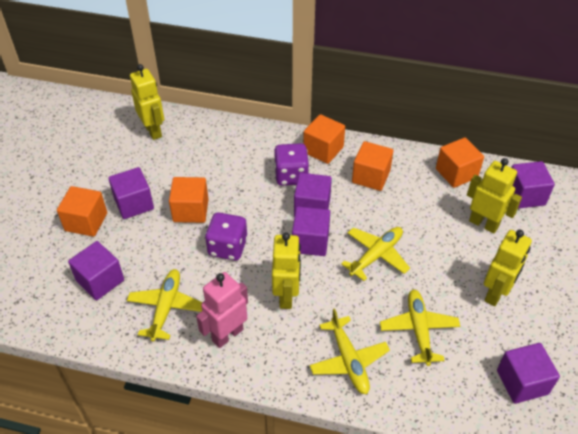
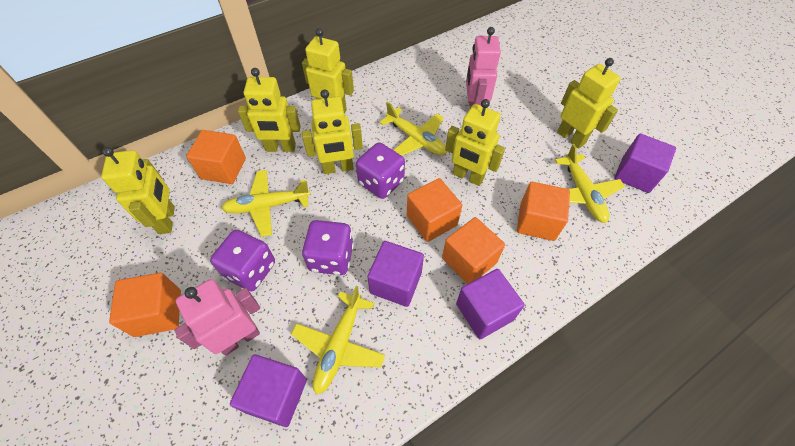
pink robot: 1 -> 2
purple cube: 6 -> 4
purple dice: 2 -> 3
yellow robot: 4 -> 6

